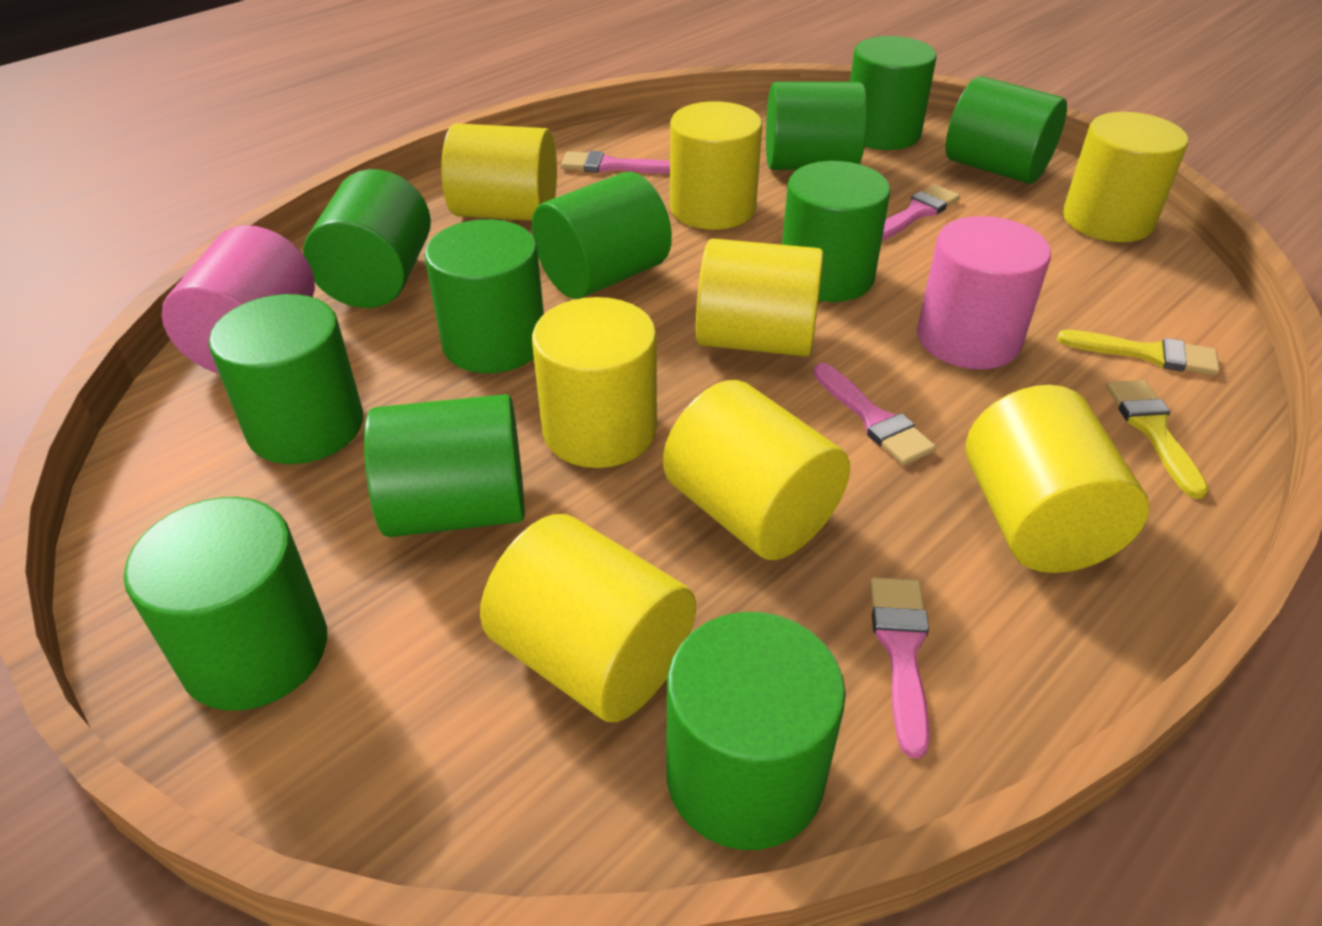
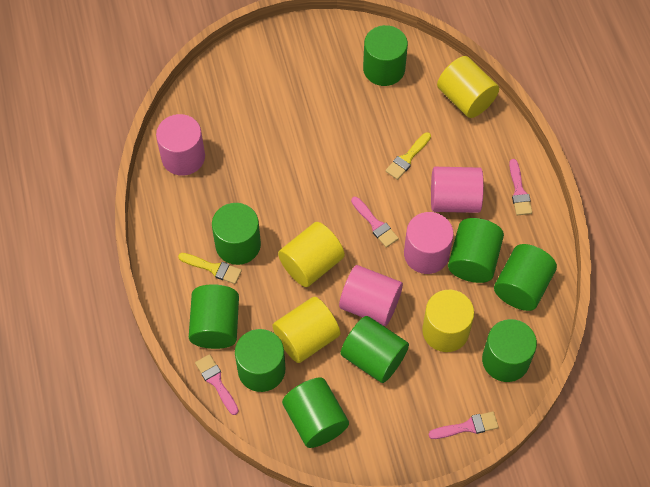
green cylinder: 11 -> 9
pink cylinder: 2 -> 4
yellow cylinder: 8 -> 4

